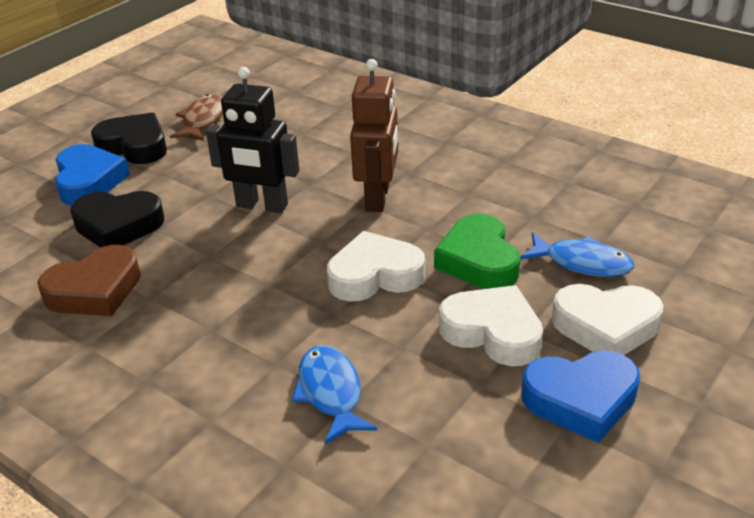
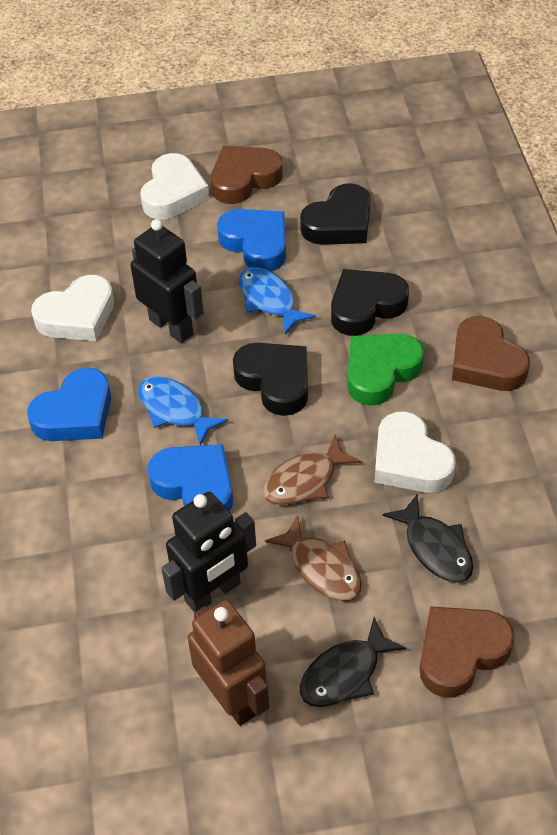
black fish: 0 -> 2
black heart: 2 -> 3
black robot: 1 -> 2
blue heart: 2 -> 3
brown fish: 1 -> 2
brown heart: 1 -> 3

